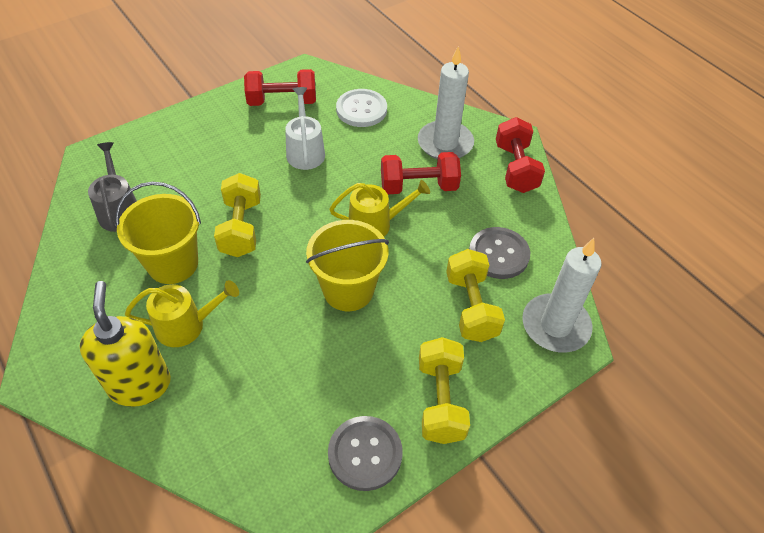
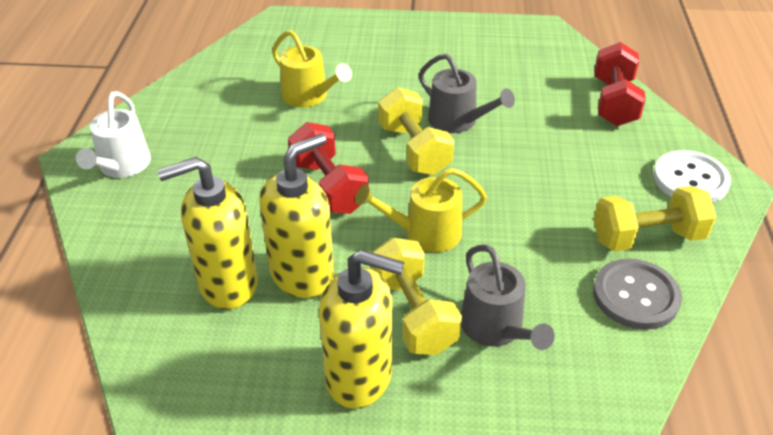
grey button: 2 -> 1
grey watering can: 1 -> 2
red dumbbell: 3 -> 2
white candle: 2 -> 0
yellow bucket: 2 -> 0
yellow soap dispenser: 1 -> 3

